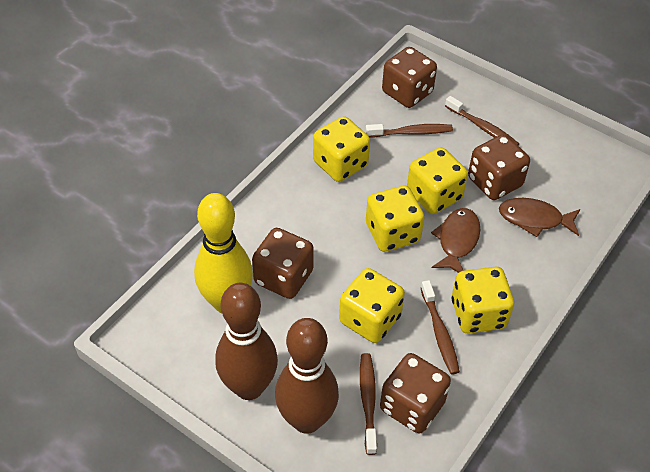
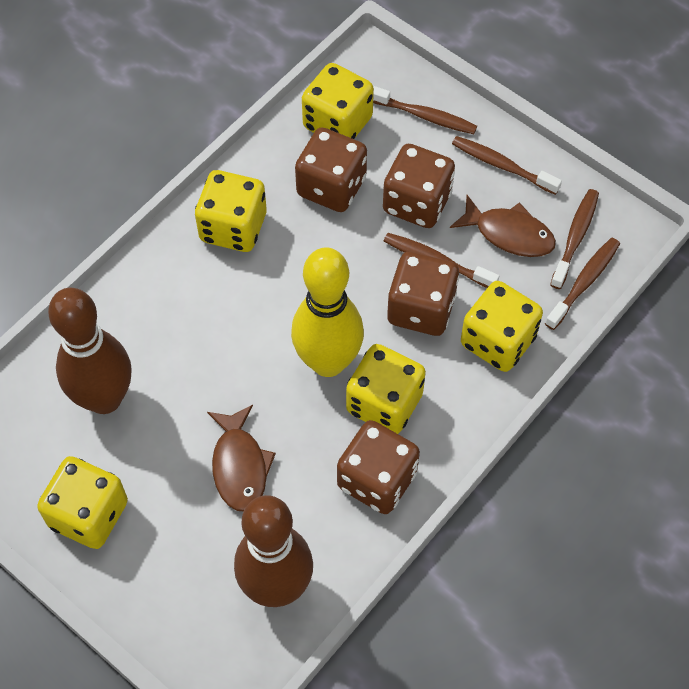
brown toothbrush: 4 -> 5

